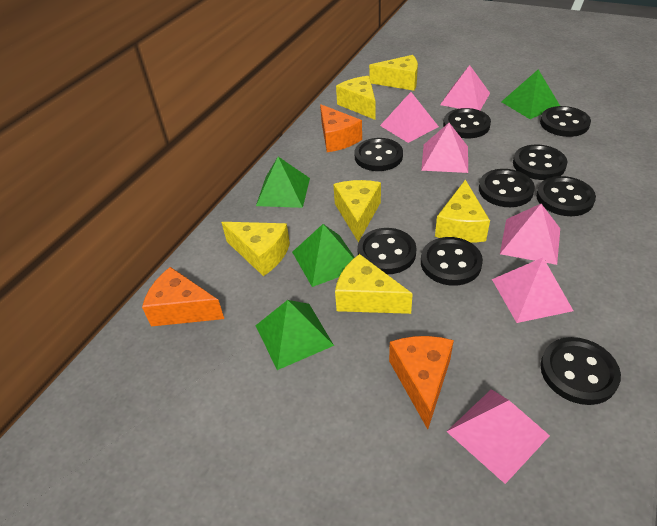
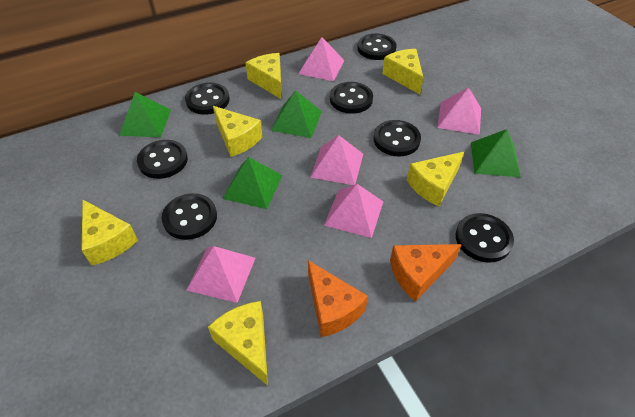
black button: 9 -> 7
orange cheese: 3 -> 2
pink pyramid: 6 -> 5

